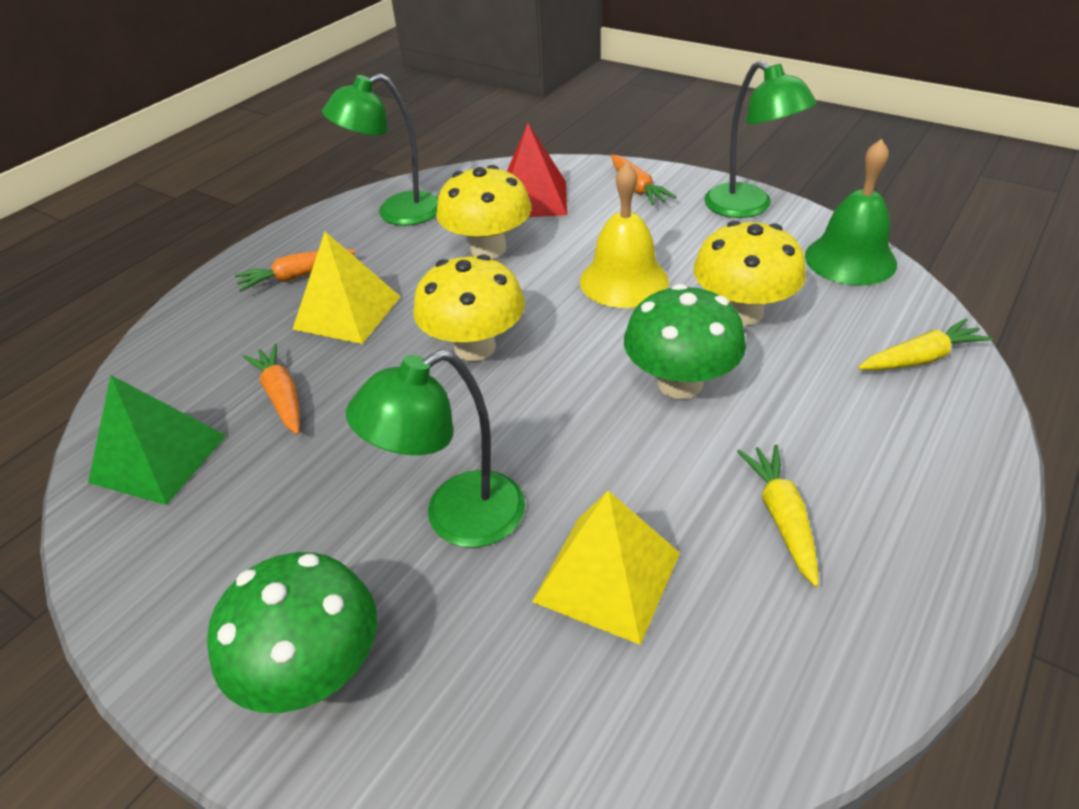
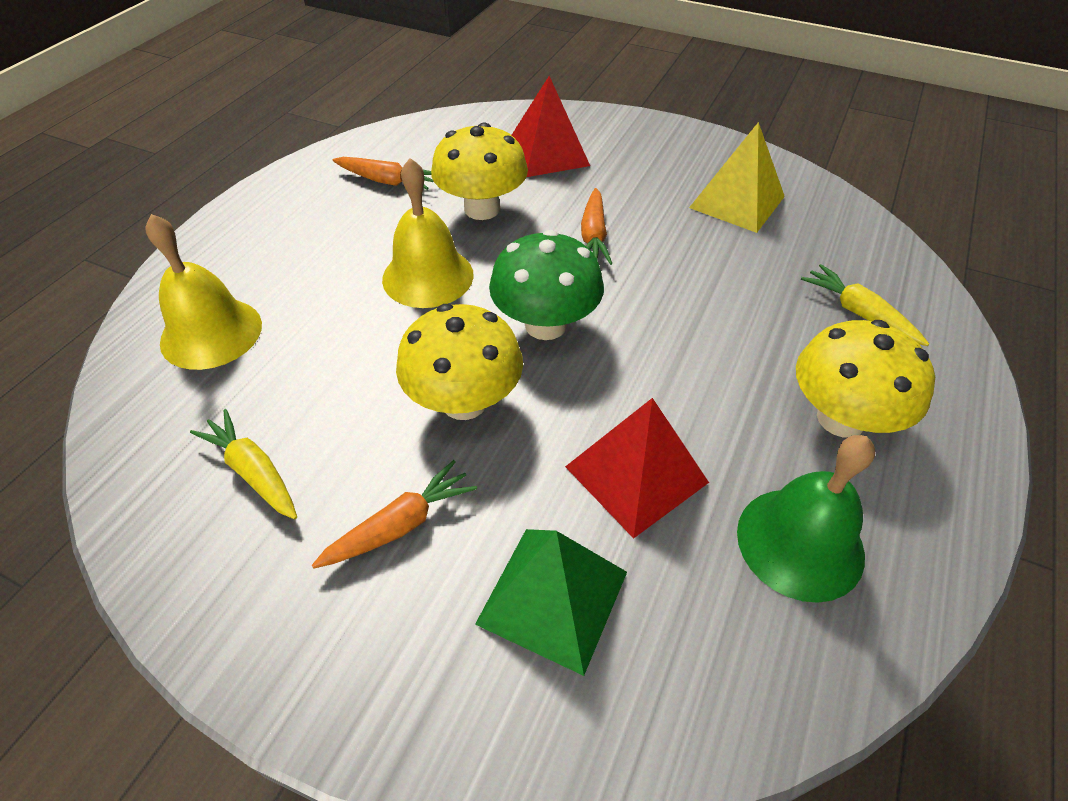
green lamp: 3 -> 0
green mushroom: 2 -> 1
red pyramid: 1 -> 2
yellow bell: 1 -> 2
yellow pyramid: 2 -> 1

